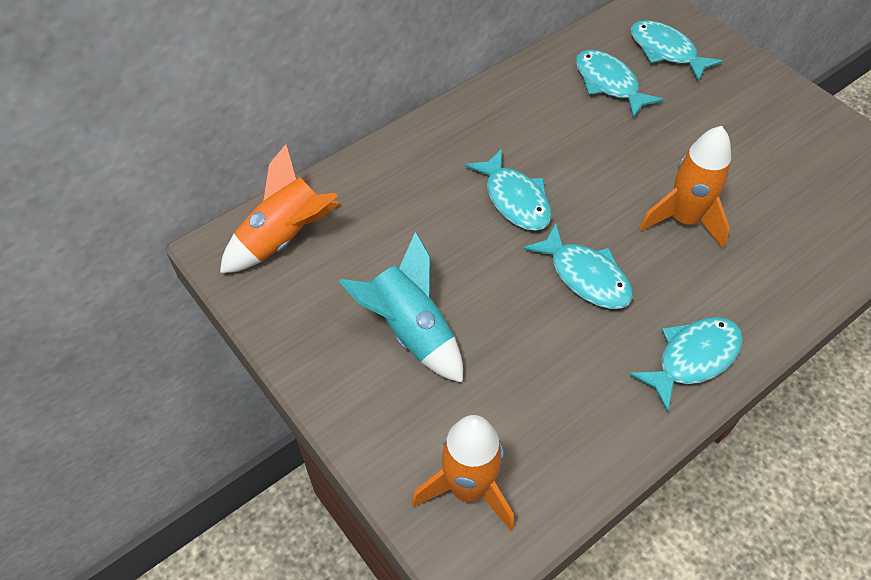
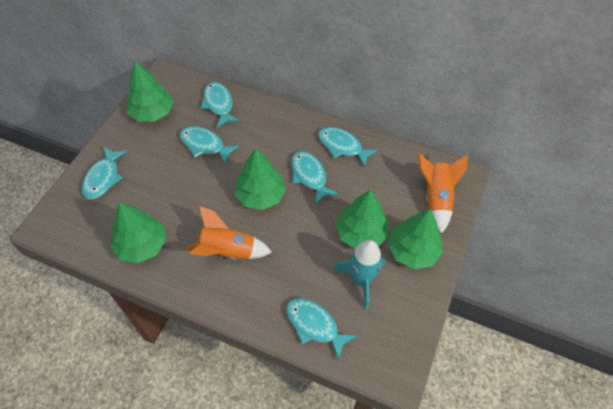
green tree: 0 -> 5
orange rocket: 3 -> 2
turquoise fish: 5 -> 6

